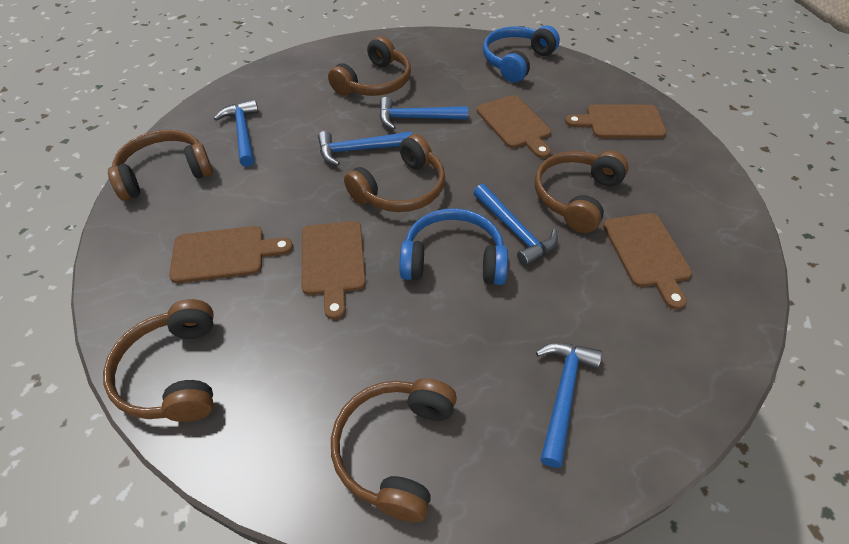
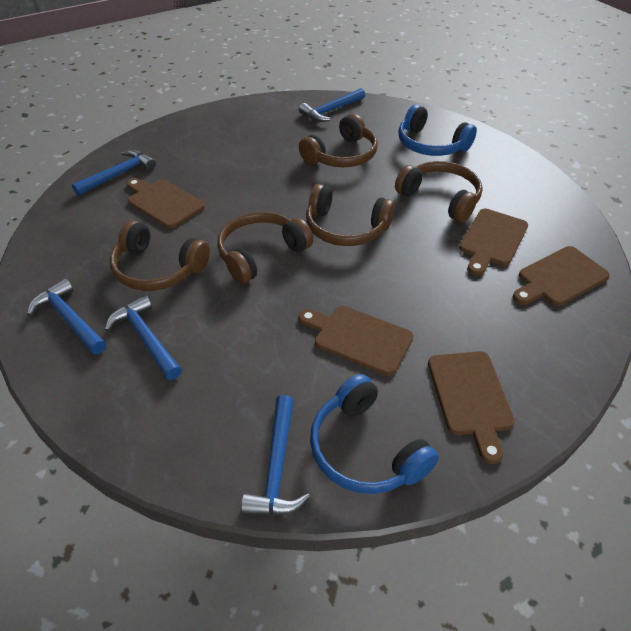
brown headphones: 6 -> 5

